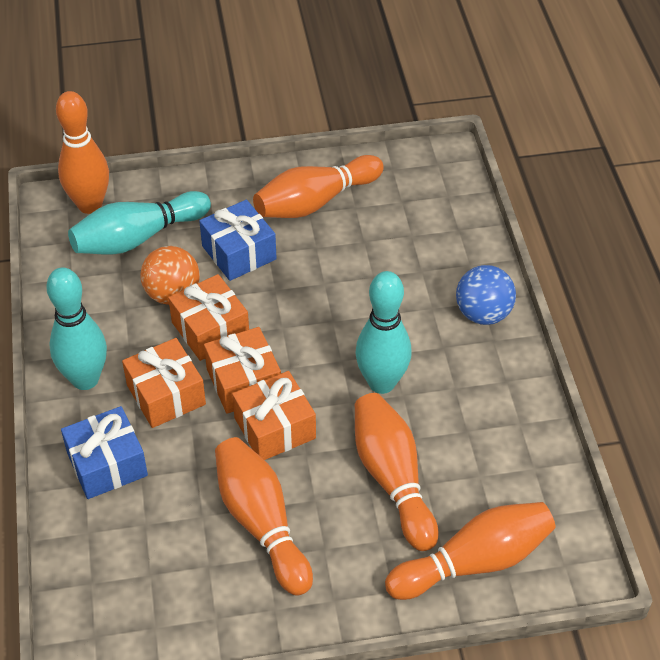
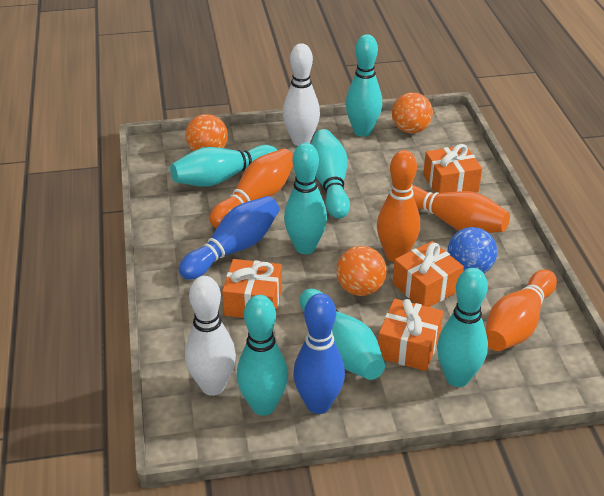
blue bowling pin: 0 -> 2
blue gift: 2 -> 0
orange ball: 1 -> 3
orange bowling pin: 5 -> 4
turquoise bowling pin: 3 -> 7
white bowling pin: 0 -> 2

